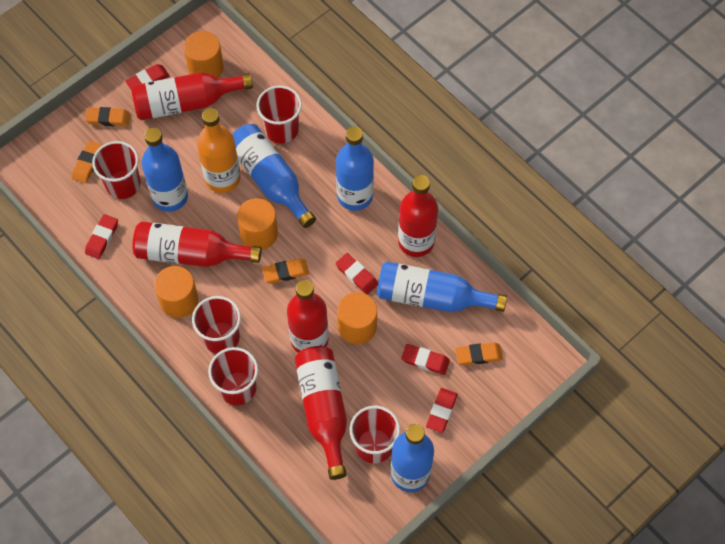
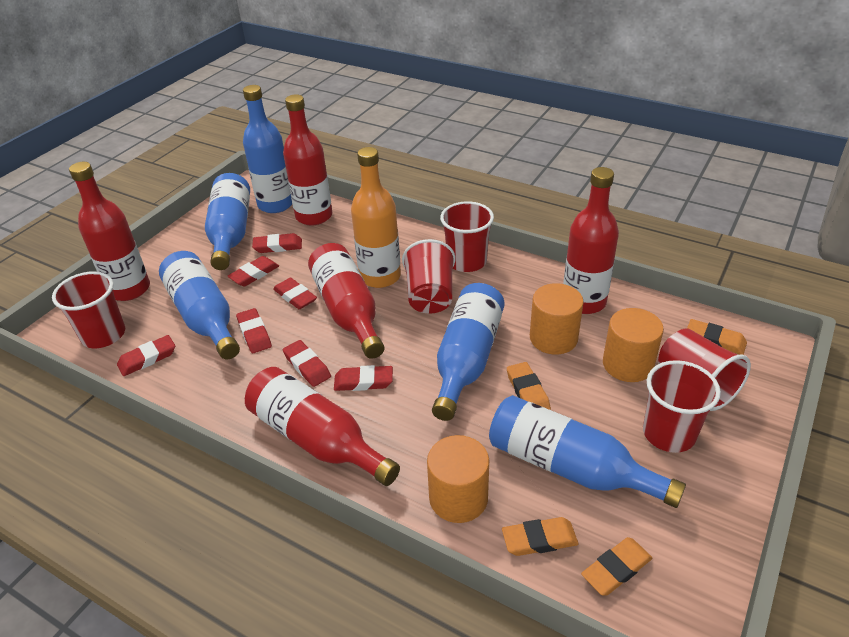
orange cylinder: 4 -> 3
red eraser: 5 -> 7

